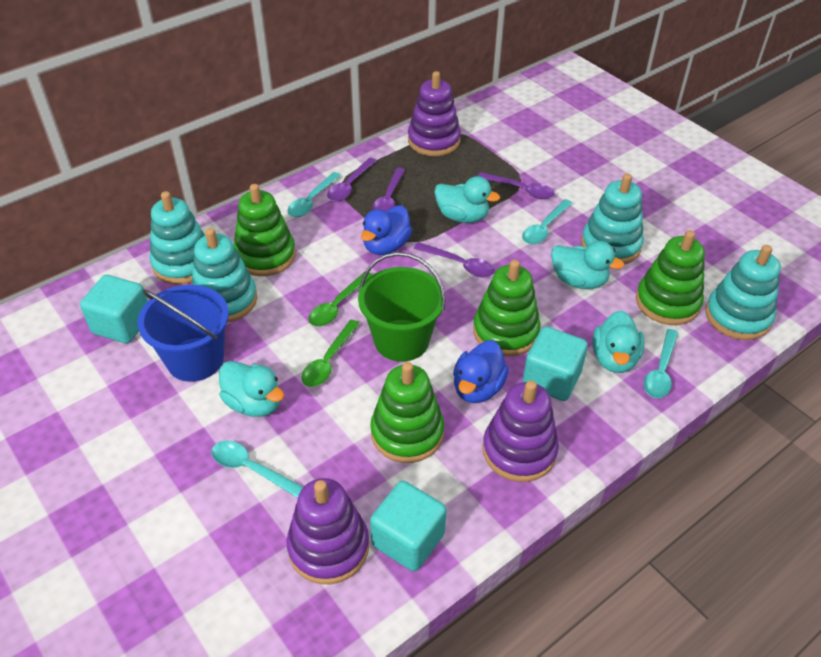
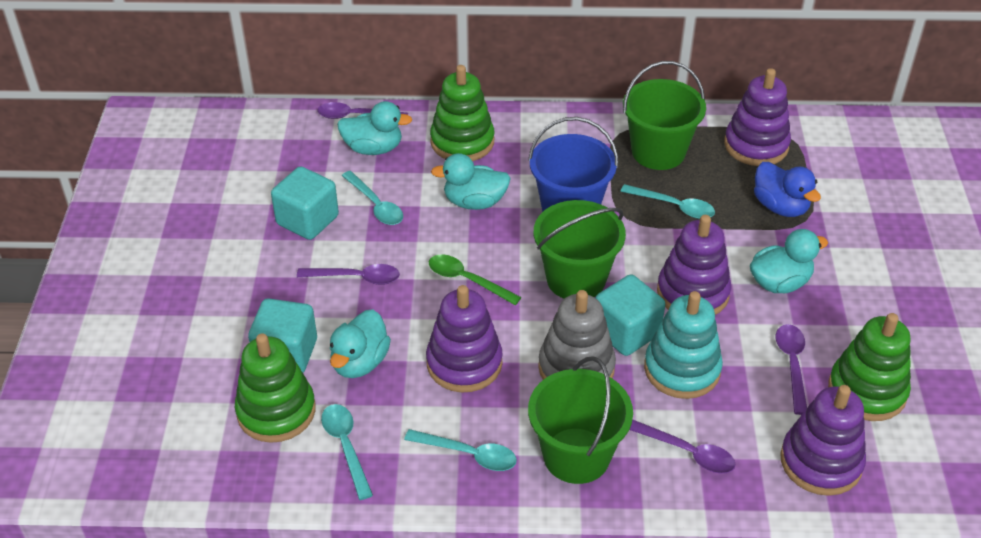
blue duck: 2 -> 1
green bucket: 1 -> 3
green spoon: 2 -> 1
green stacking toy: 4 -> 3
grey stacking toy: 0 -> 1
purple stacking toy: 3 -> 4
turquoise stacking toy: 4 -> 1

